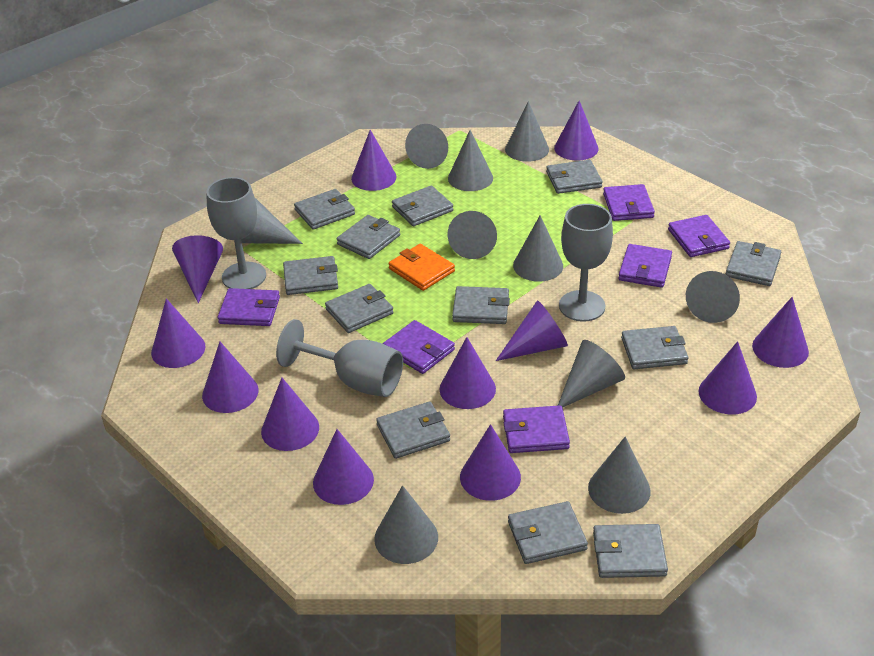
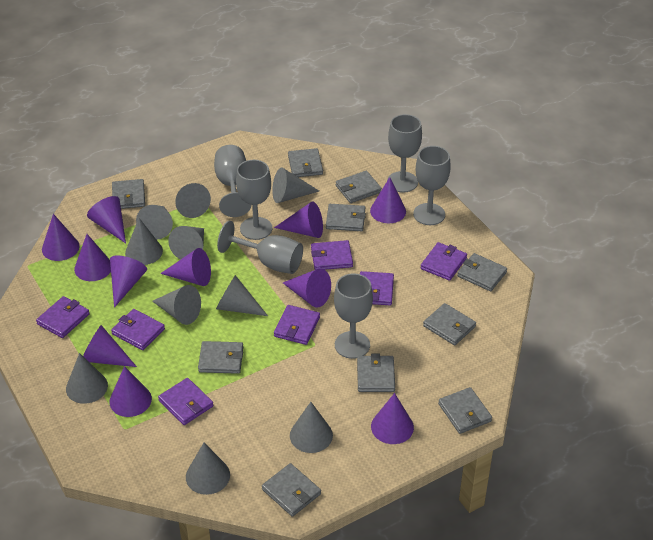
grey goblet: 3 -> 6
grey wallet: 12 -> 10
orange wallet: 1 -> 0
purple cone: 12 -> 11
purple wallet: 6 -> 7

